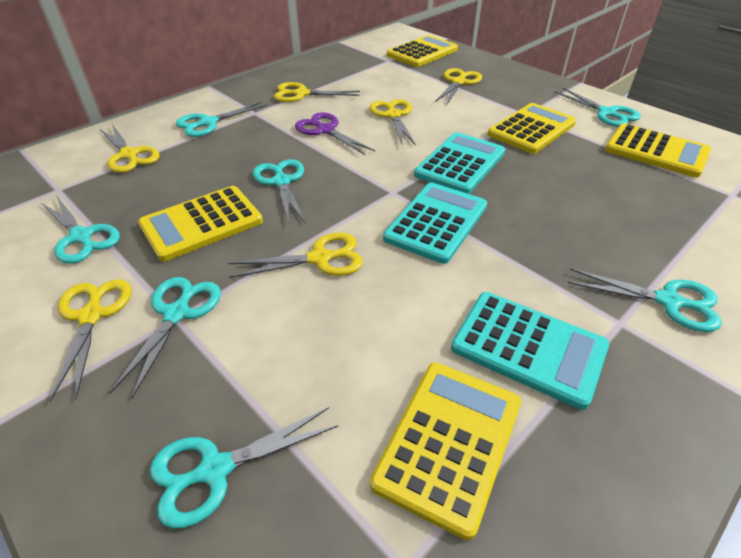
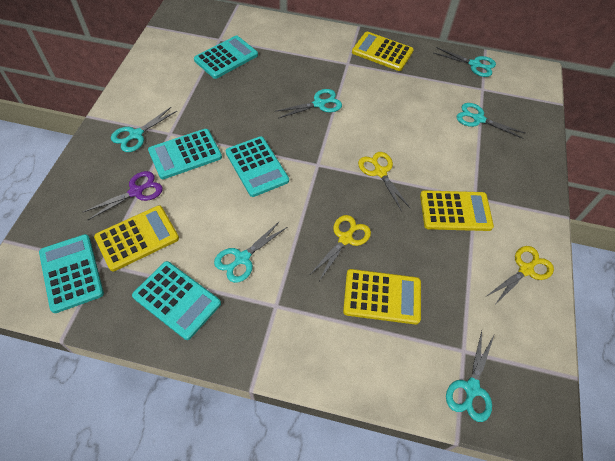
turquoise calculator: 3 -> 5
turquoise scissors: 7 -> 6
yellow calculator: 5 -> 4
yellow scissors: 6 -> 3

